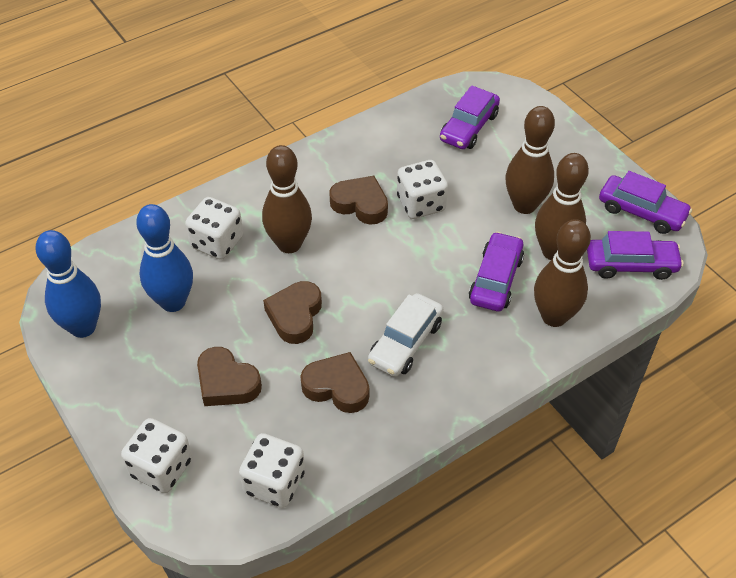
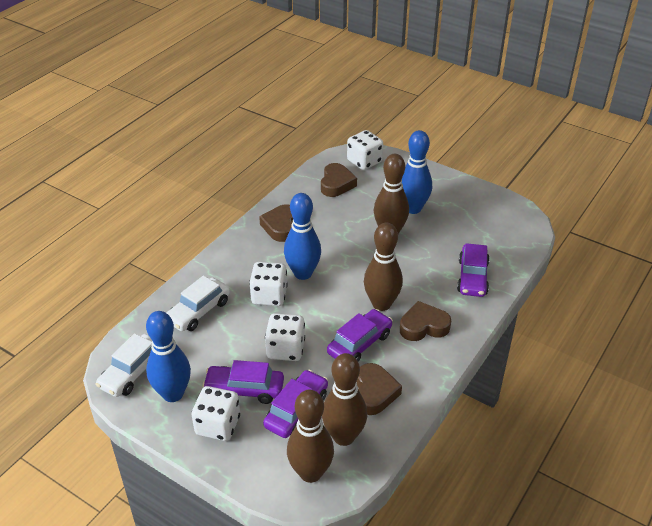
blue bowling pin: 2 -> 3
white car: 1 -> 2

